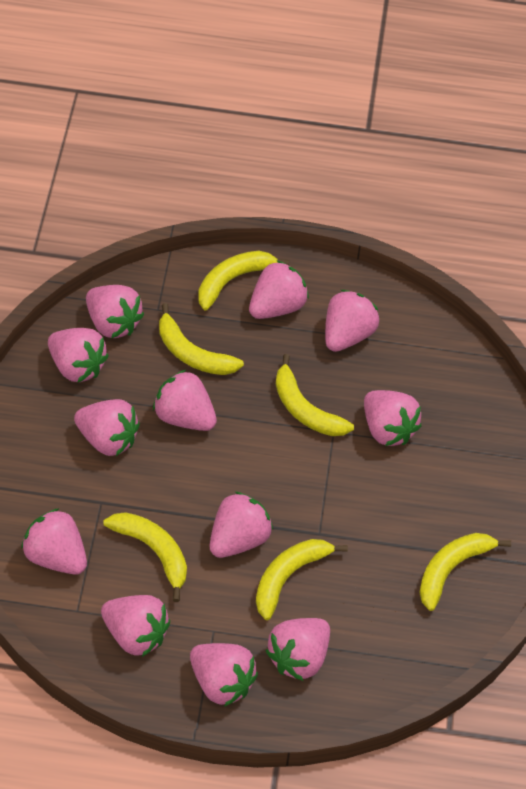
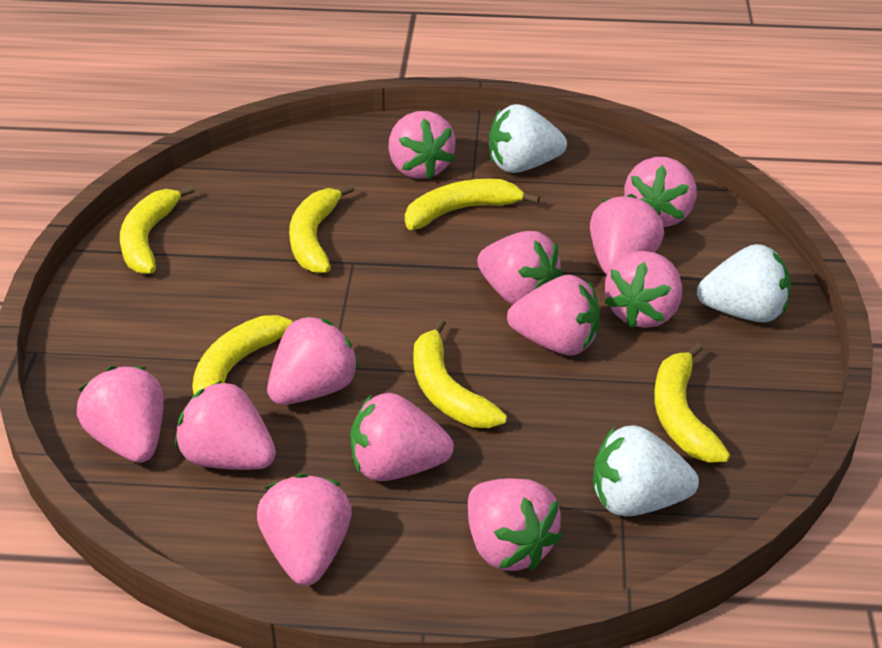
white strawberry: 0 -> 3

